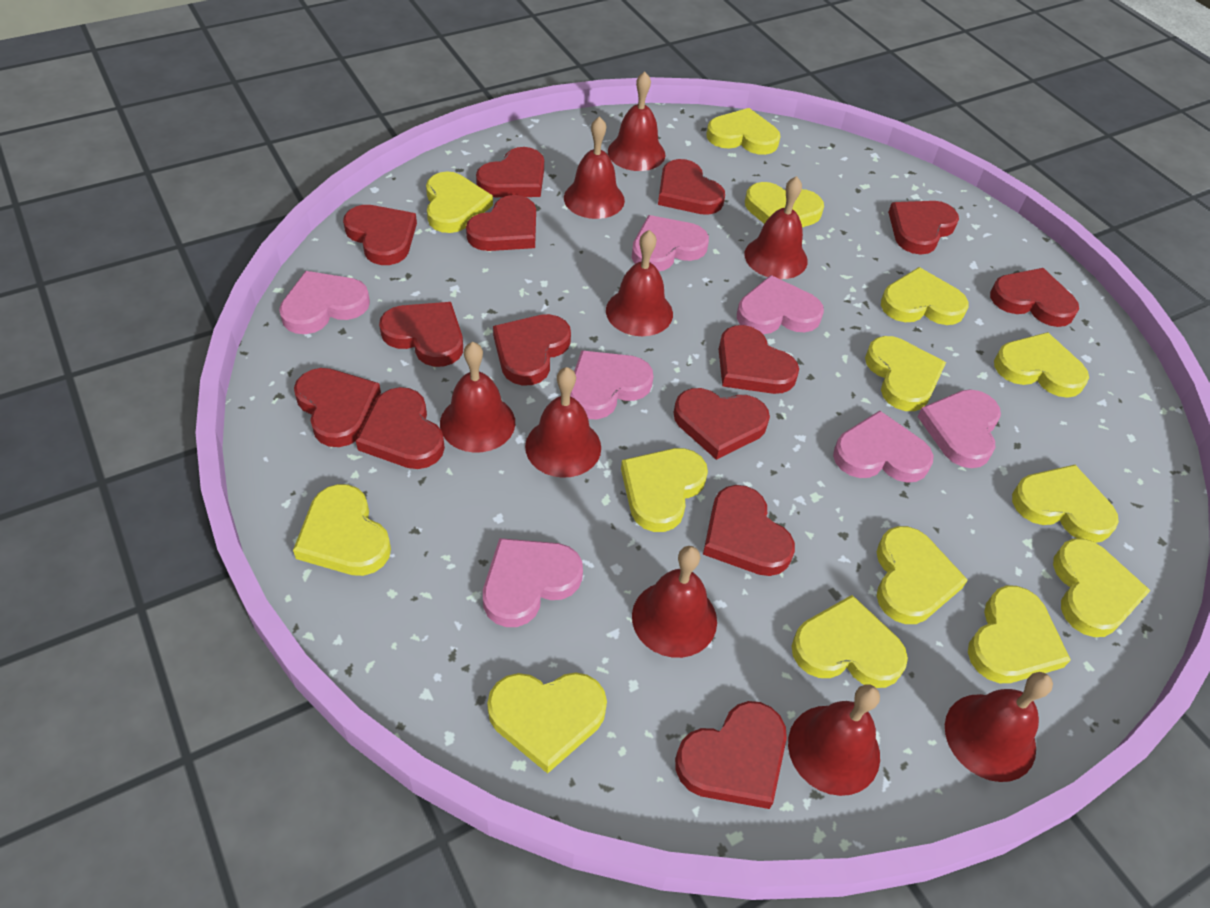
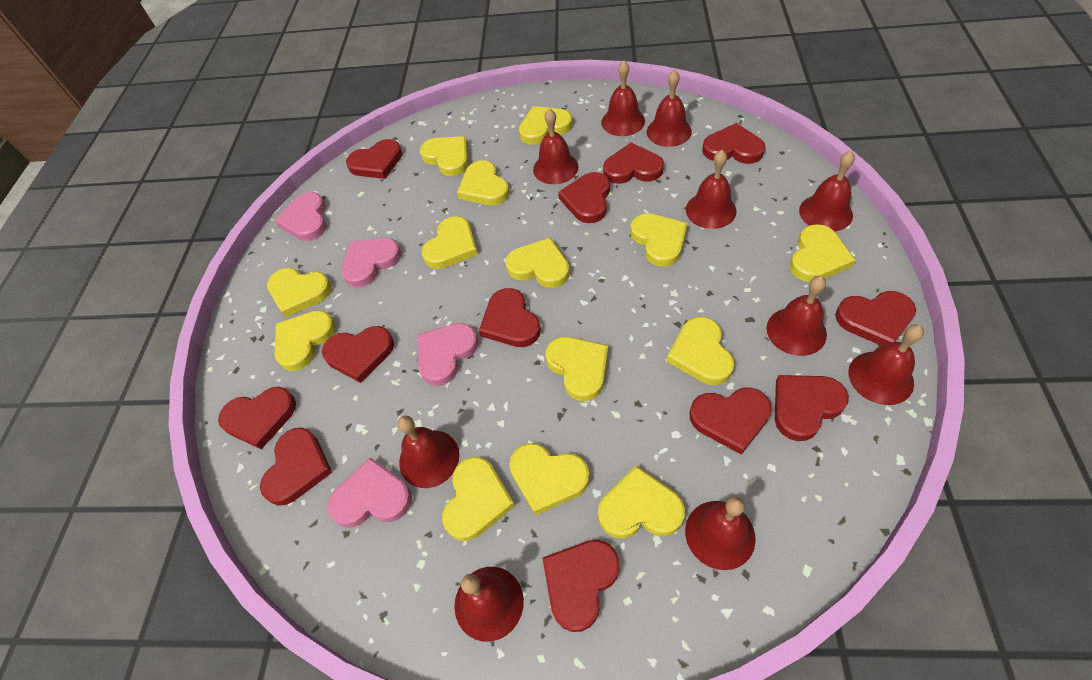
pink heart: 7 -> 4
red bell: 9 -> 10
red heart: 14 -> 12

